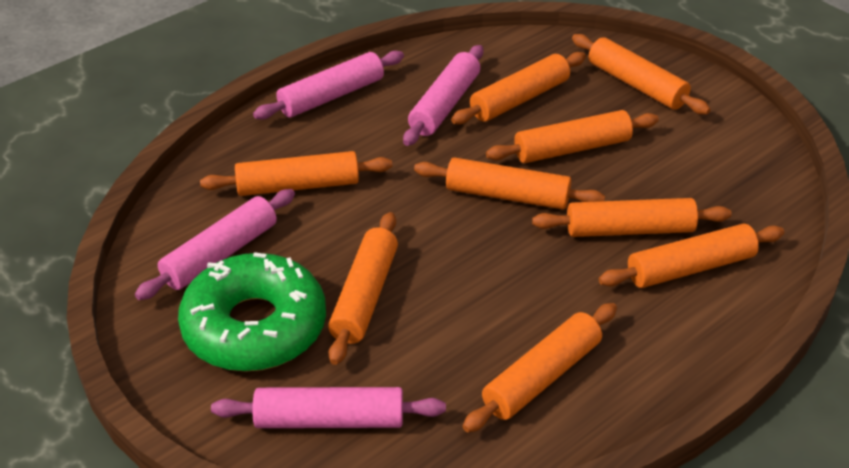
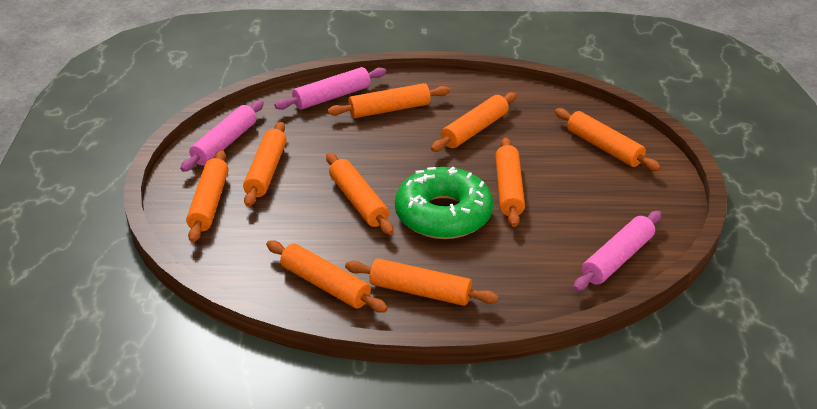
pink rolling pin: 4 -> 3

